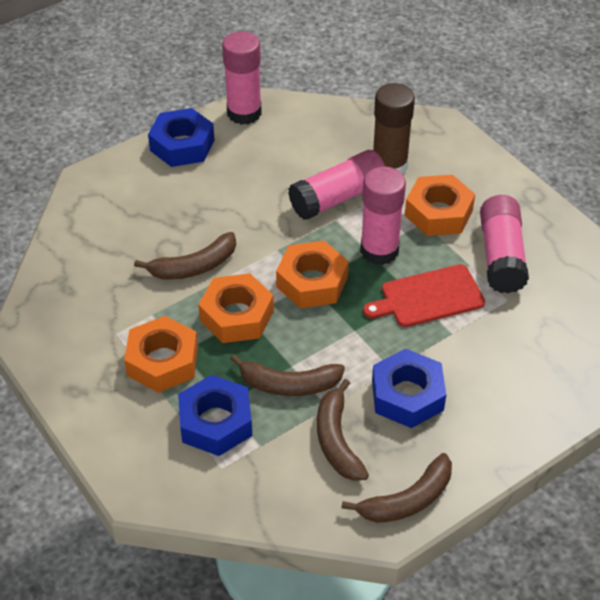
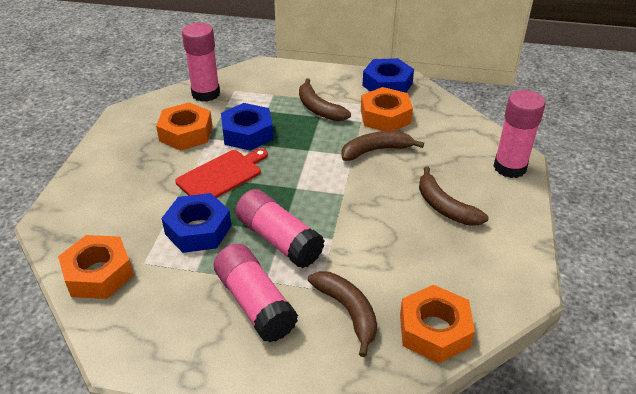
brown glue stick: 1 -> 0

